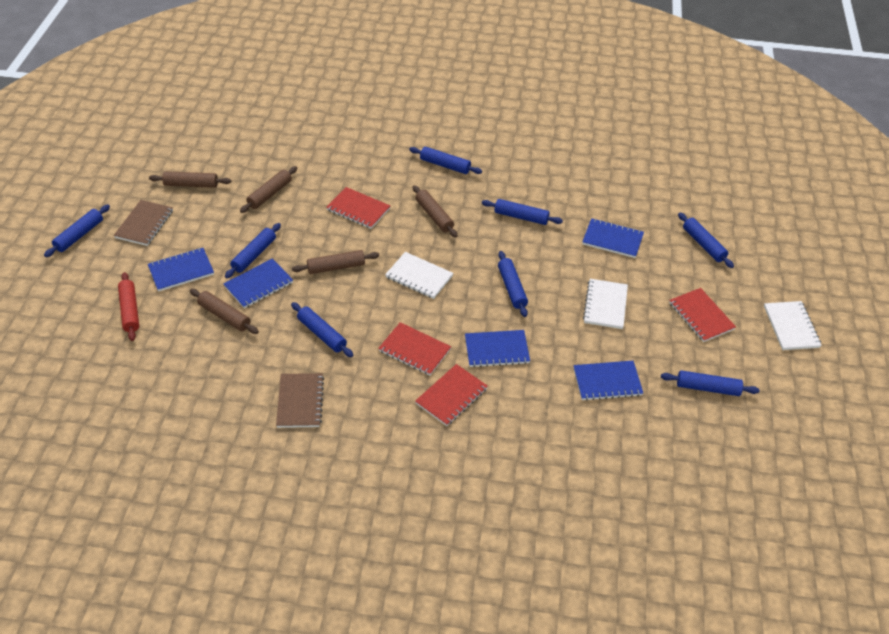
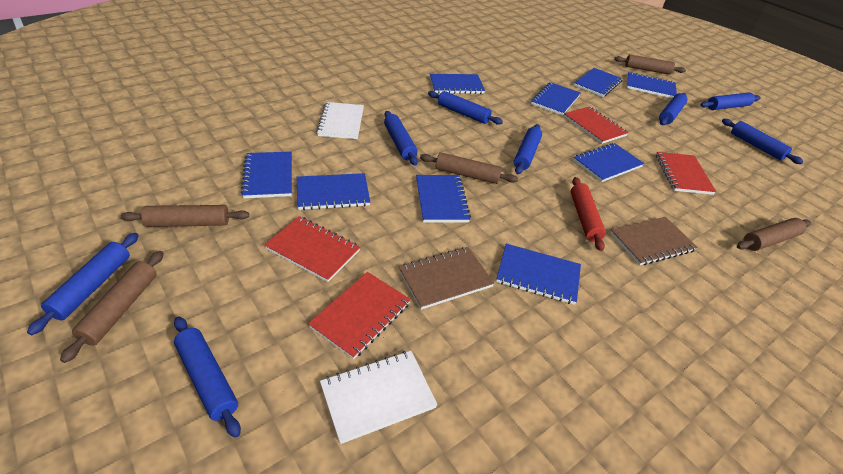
blue notebook: 5 -> 9
white notebook: 3 -> 2

